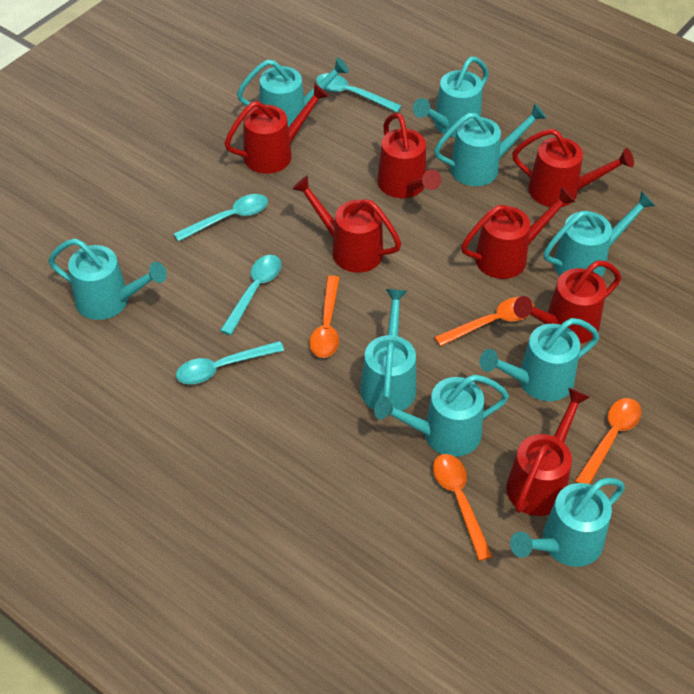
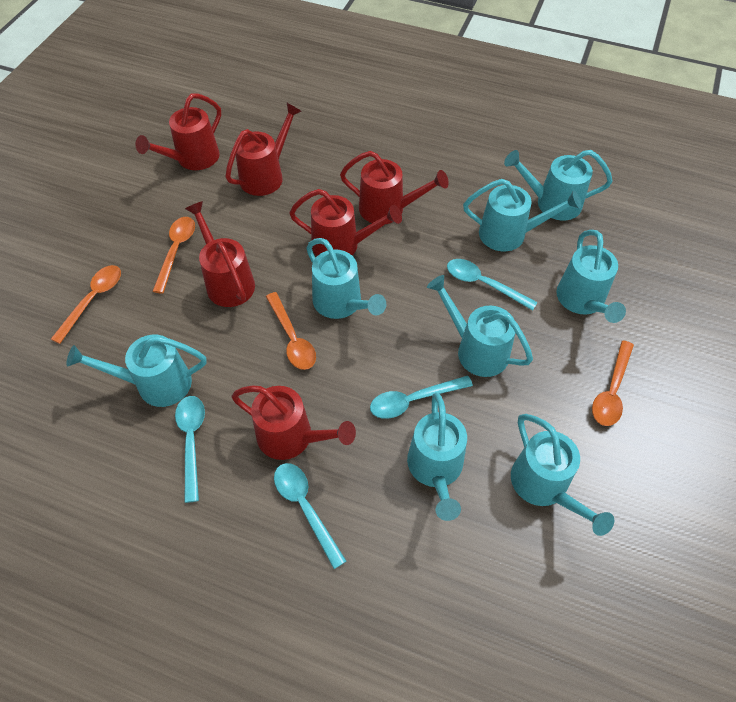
red watering can: 7 -> 6
turquoise watering can: 9 -> 8

